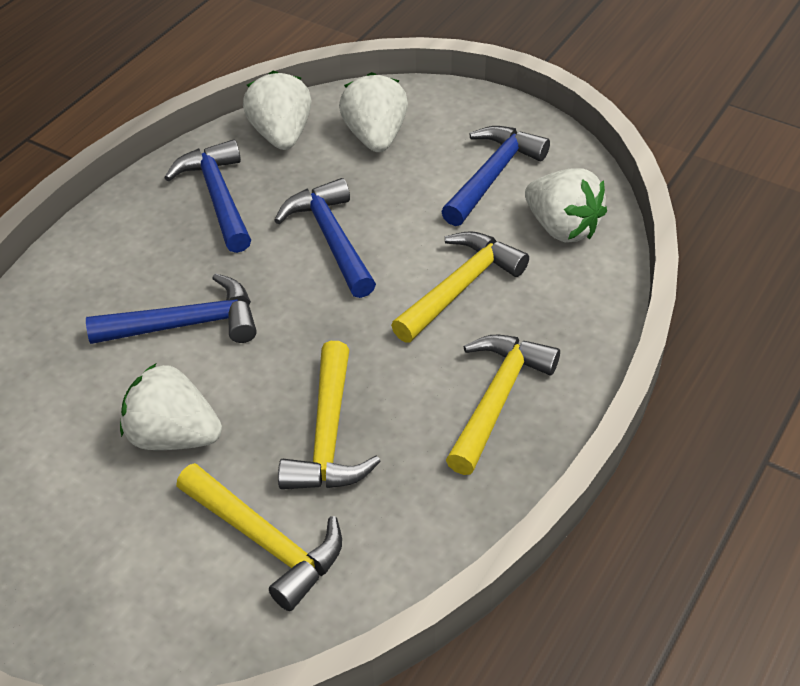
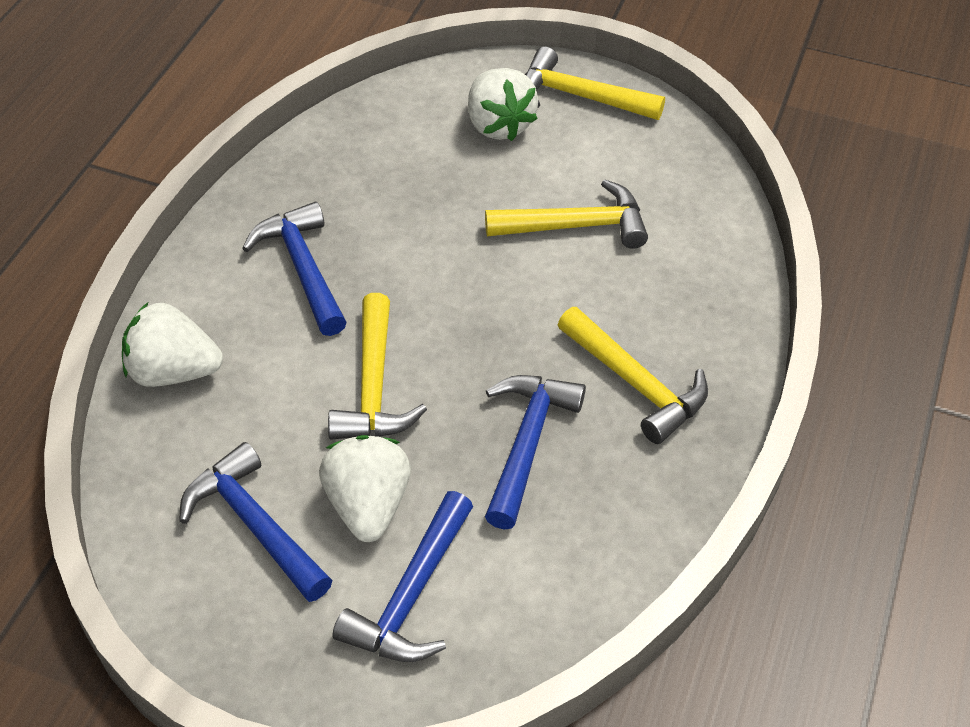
white strawberry: 4 -> 3

